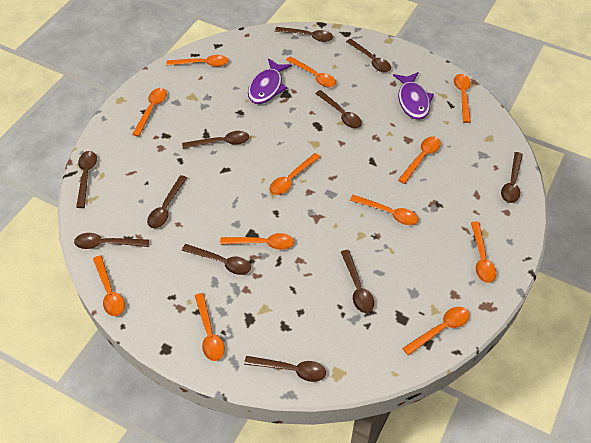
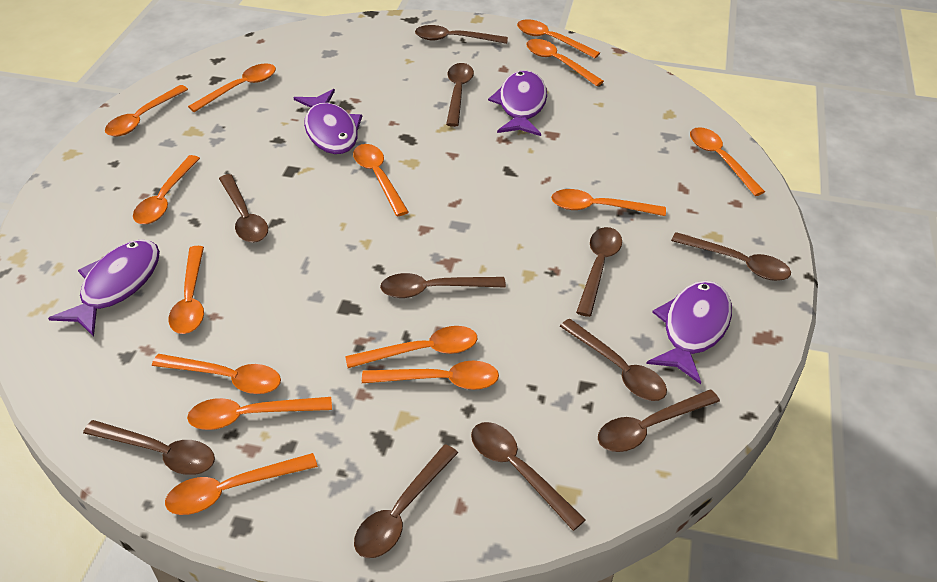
orange spoon: 12 -> 14
purple fish: 2 -> 4

